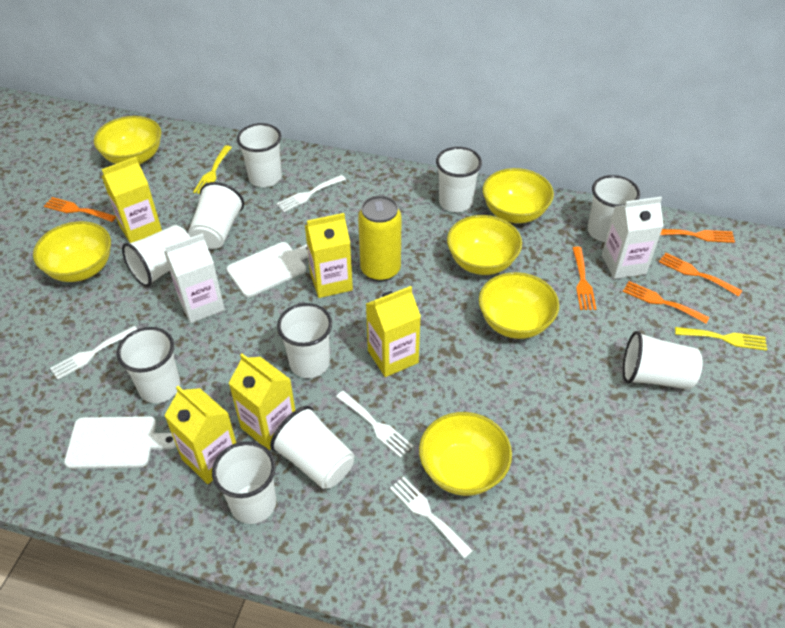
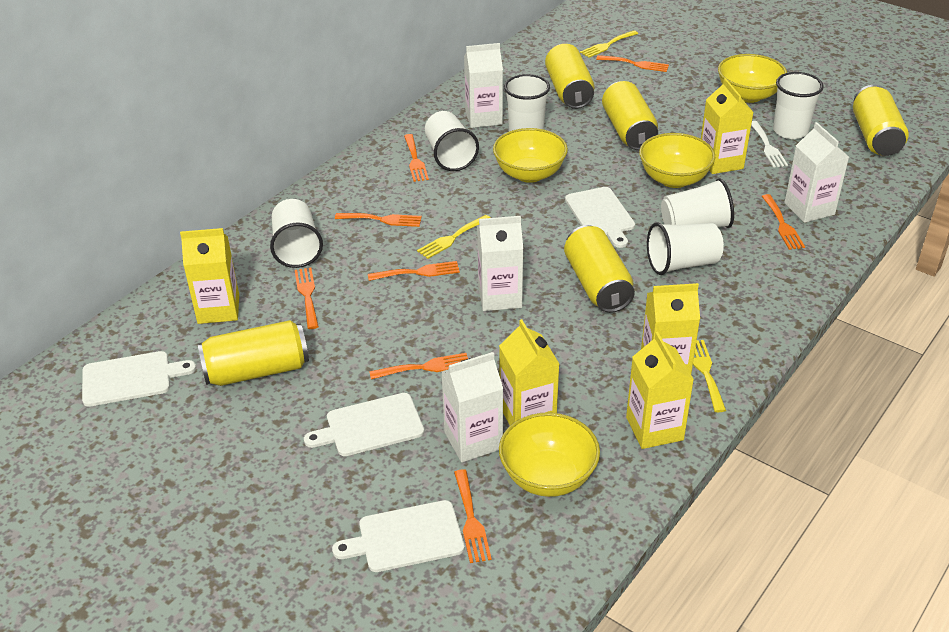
orange fork: 5 -> 8
white carton: 2 -> 4
white cup: 10 -> 6
white cutting board: 2 -> 4
white fork: 4 -> 1
yellow bowl: 6 -> 4
yellow can: 1 -> 5
yellow fork: 2 -> 3

